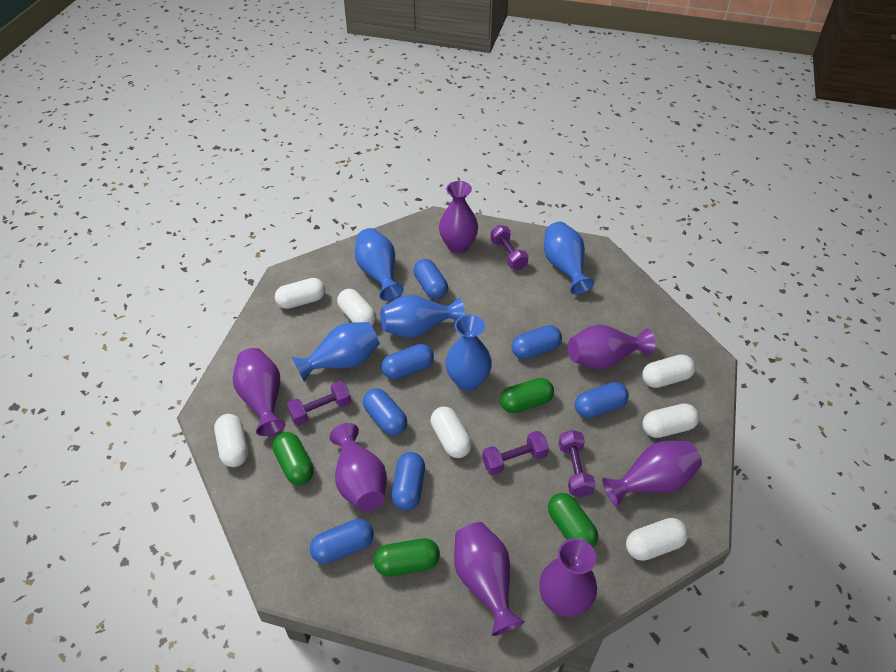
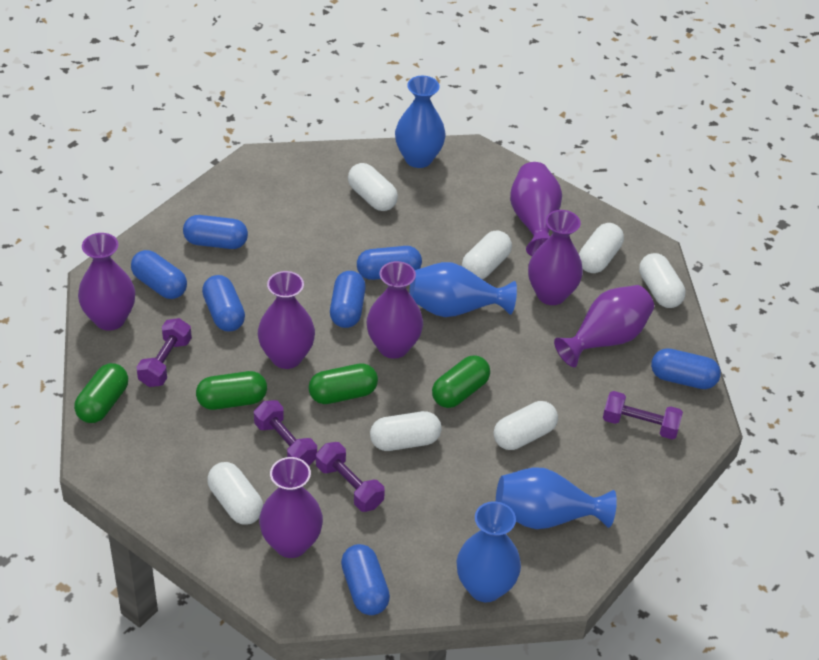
blue vase: 5 -> 4

